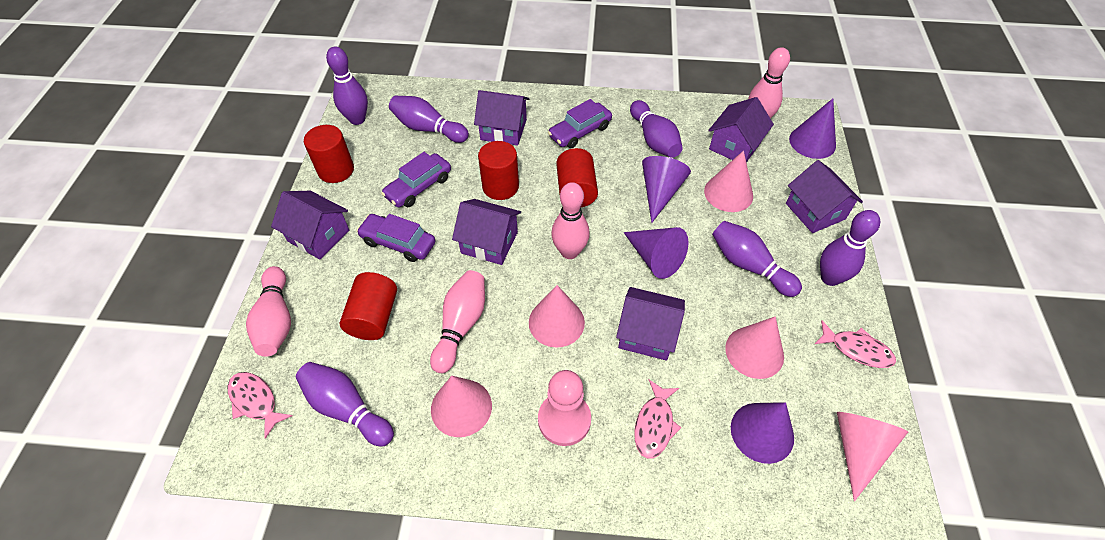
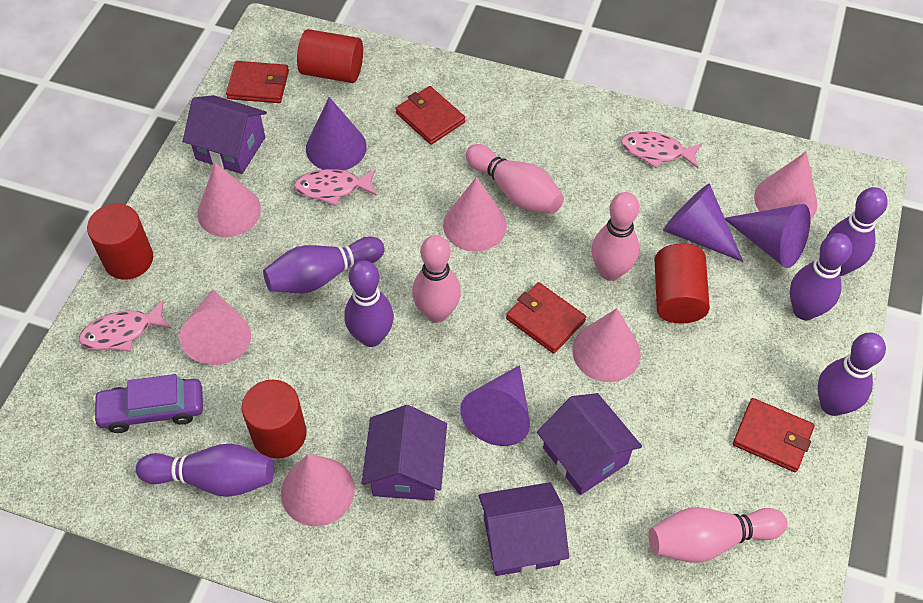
pink cone: 5 -> 6
pink pawn: 1 -> 0
purple car: 3 -> 1
purple house: 6 -> 4
red wallet: 0 -> 4

